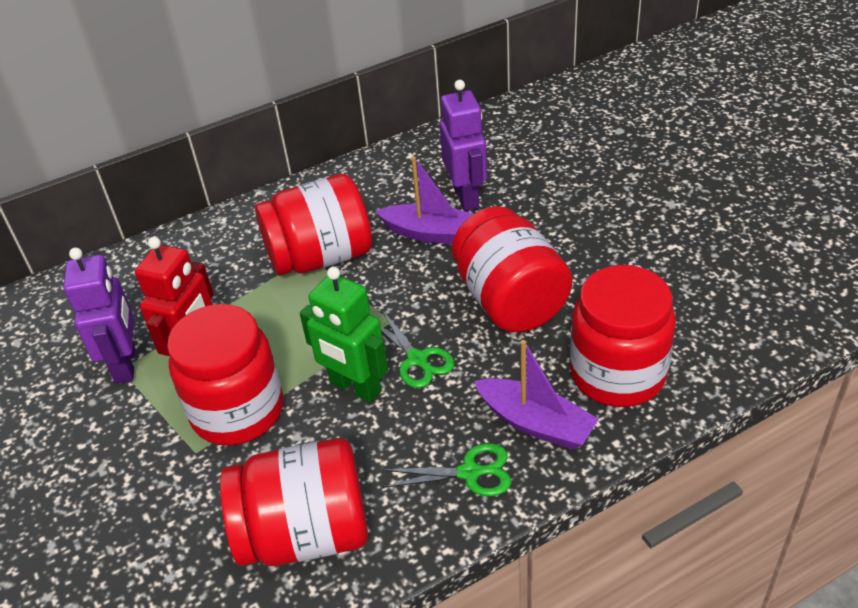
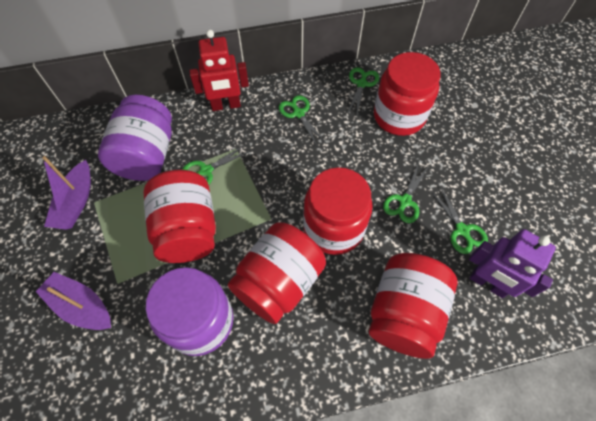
green robot: 1 -> 0
green scissors: 2 -> 5
purple jar: 0 -> 2
purple robot: 2 -> 1

